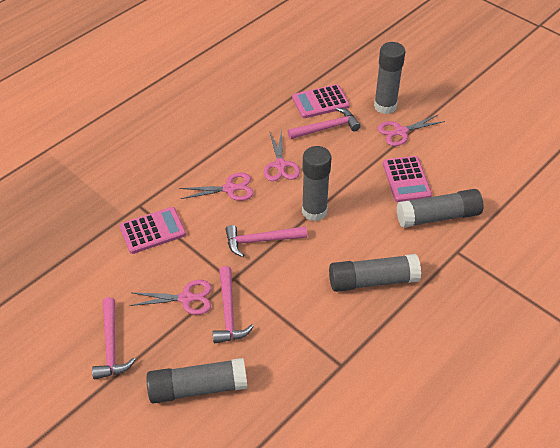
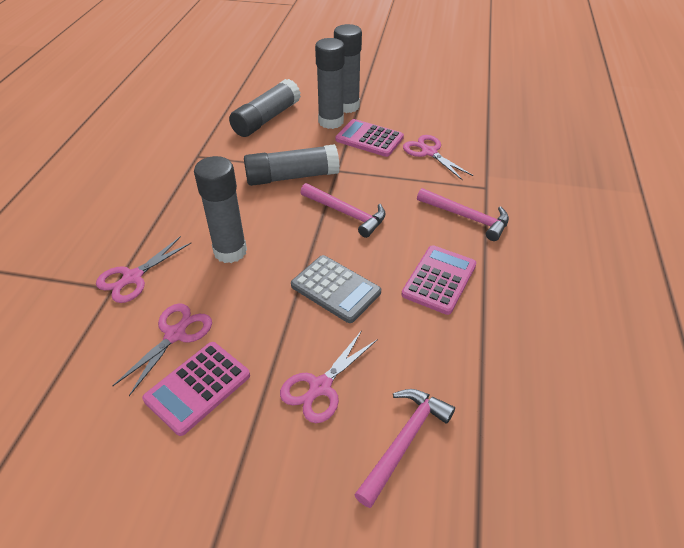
grey calculator: 0 -> 1
pink hammer: 4 -> 3

